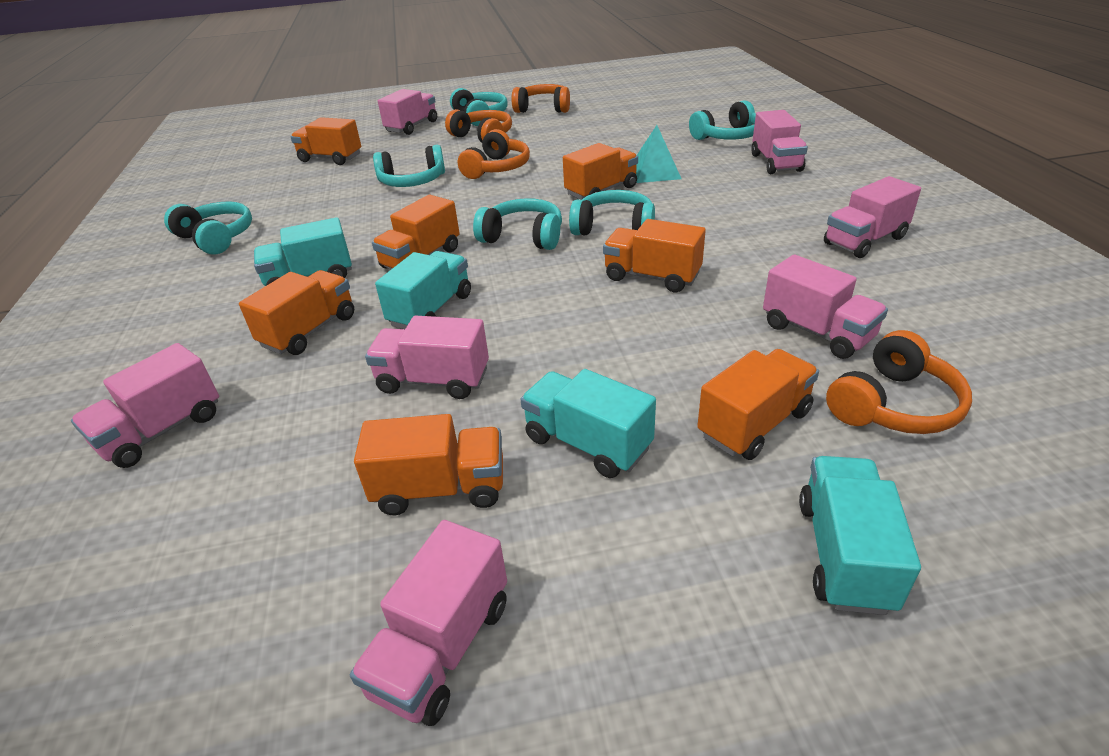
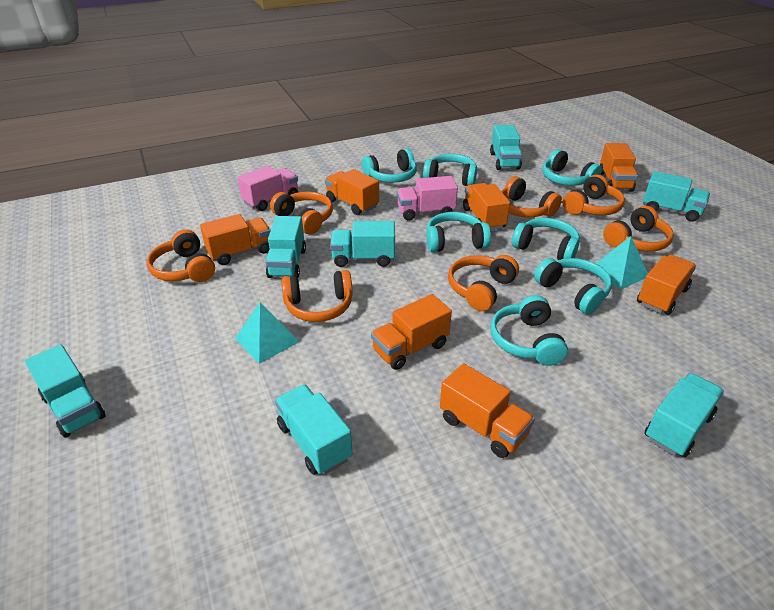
orange headphones: 4 -> 7
pink truck: 7 -> 2
turquoise headphones: 6 -> 7
turquoise pyramid: 1 -> 2
turquoise truck: 4 -> 7

